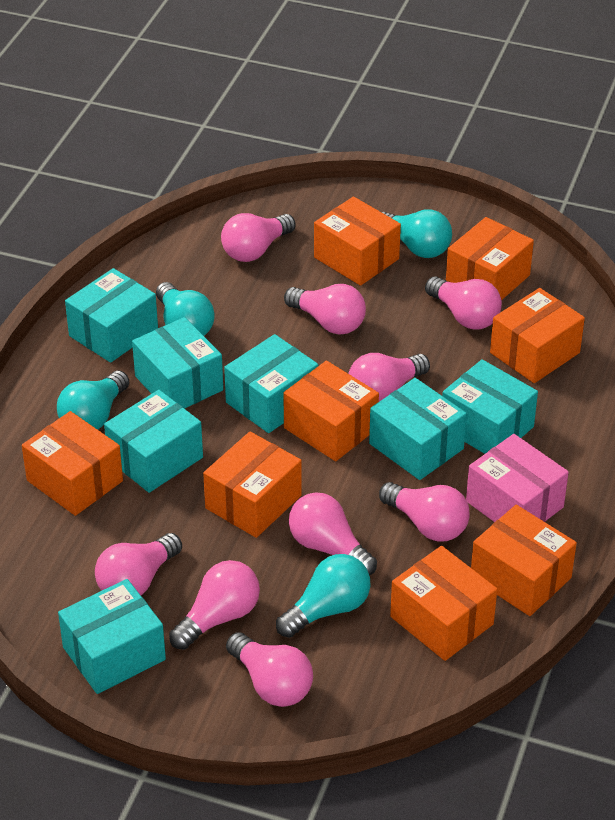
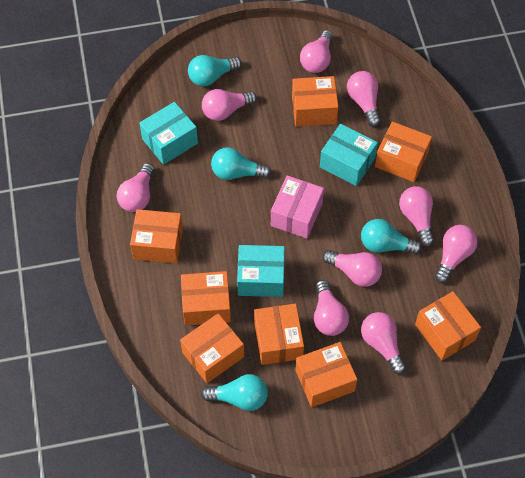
turquoise box: 7 -> 3

